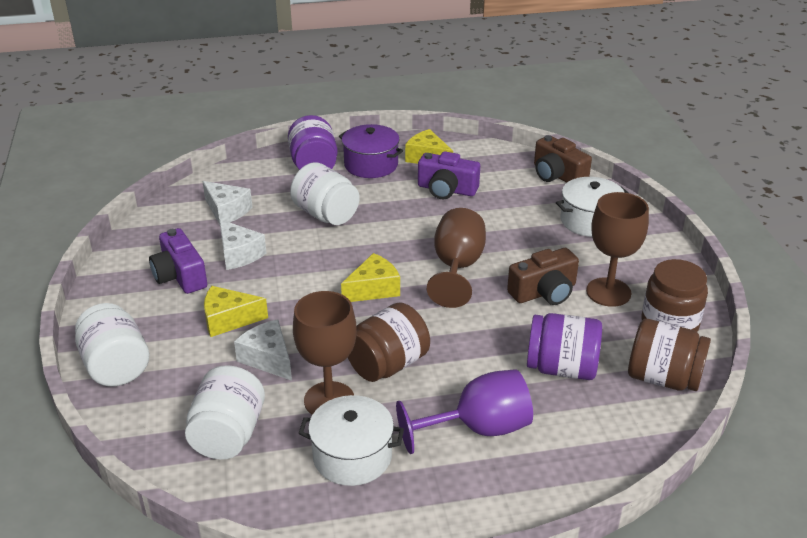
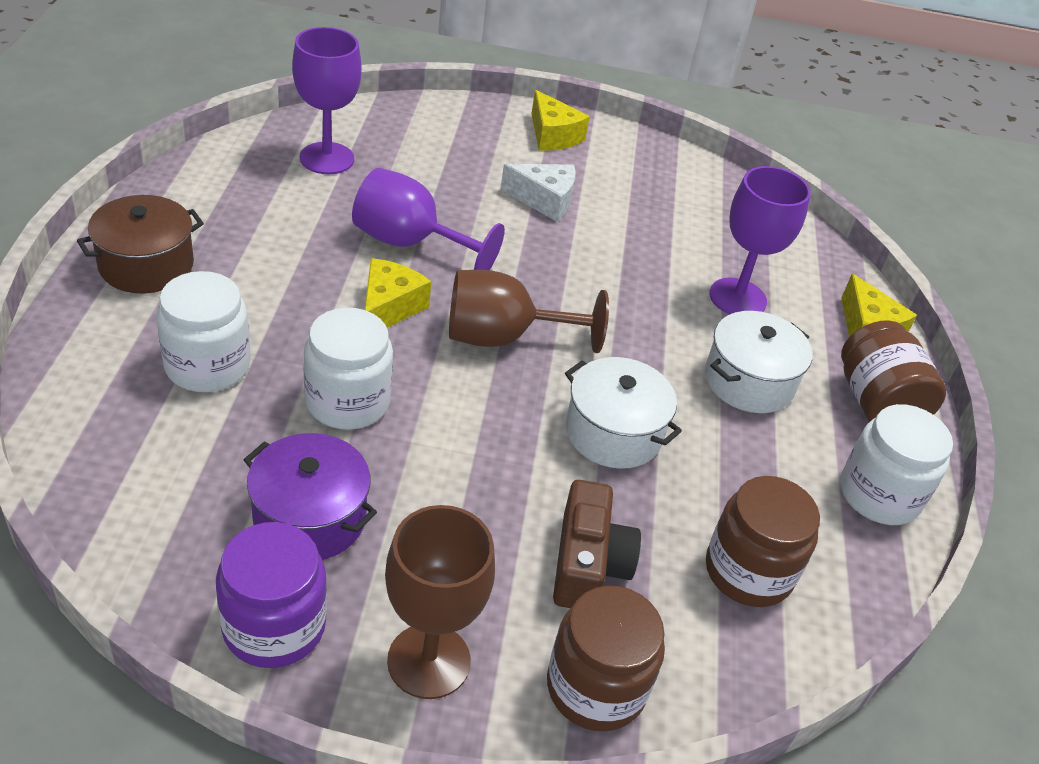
brown camera: 2 -> 1
brown goblet: 3 -> 2
brown pot: 0 -> 1
purple camera: 2 -> 0
purple goblet: 1 -> 3
purple jar: 2 -> 1
white cheese: 3 -> 1

